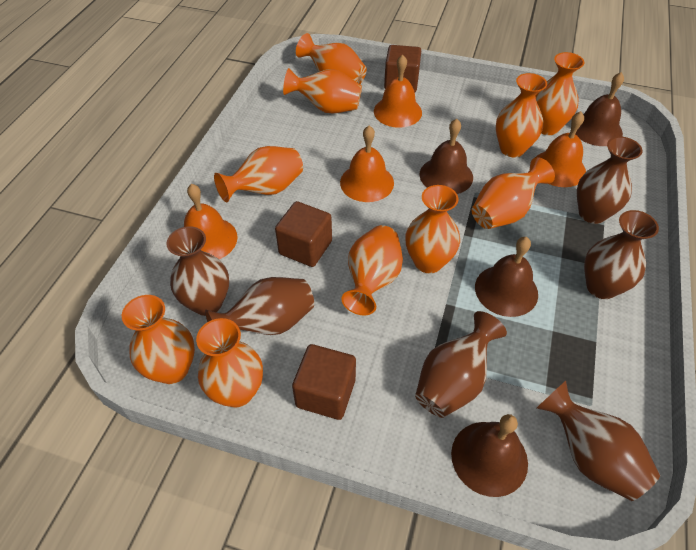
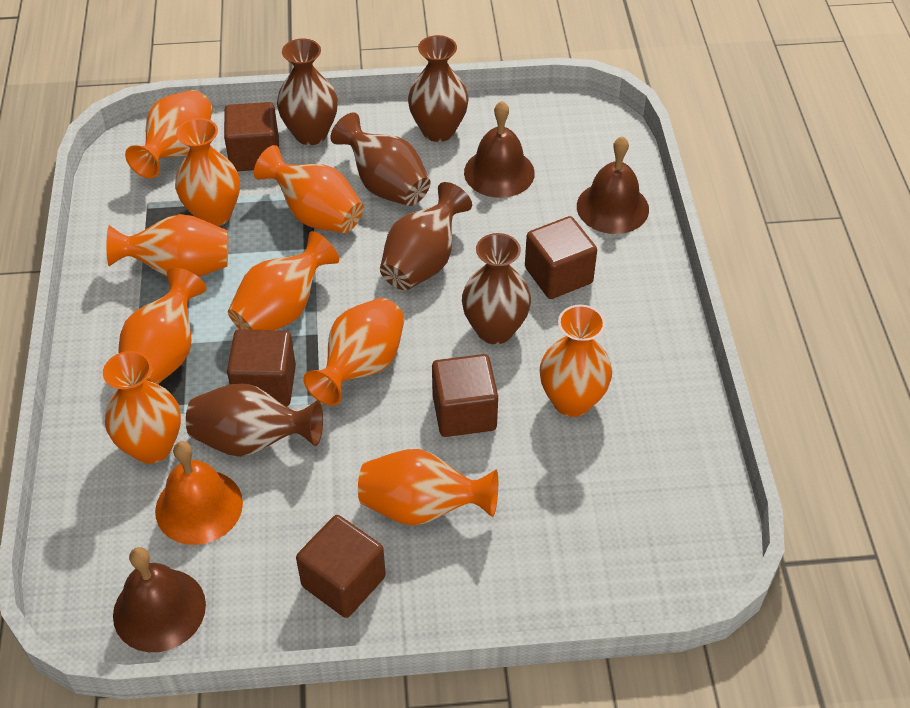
brown bell: 4 -> 3
brown cube: 3 -> 5
orange bell: 4 -> 1

